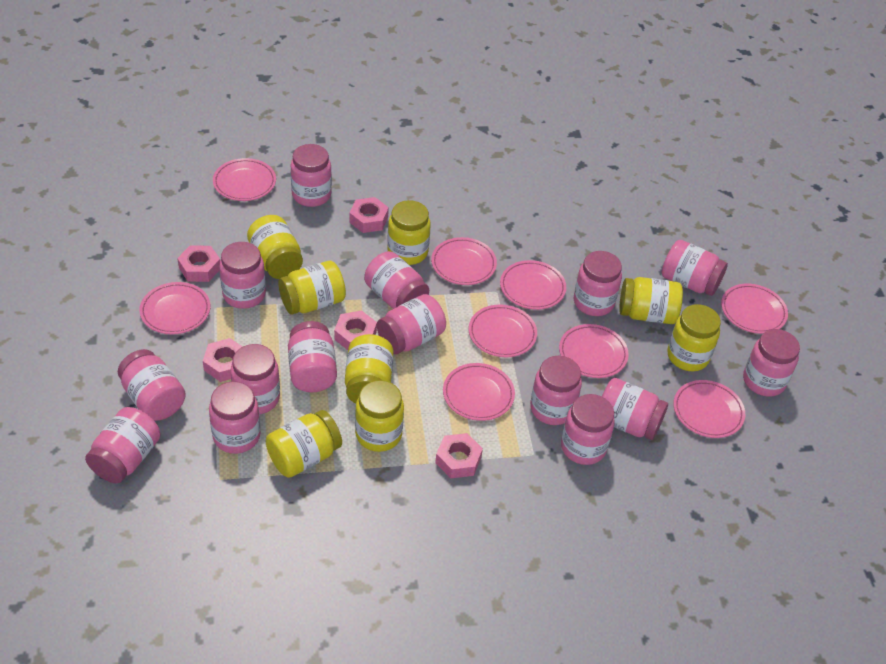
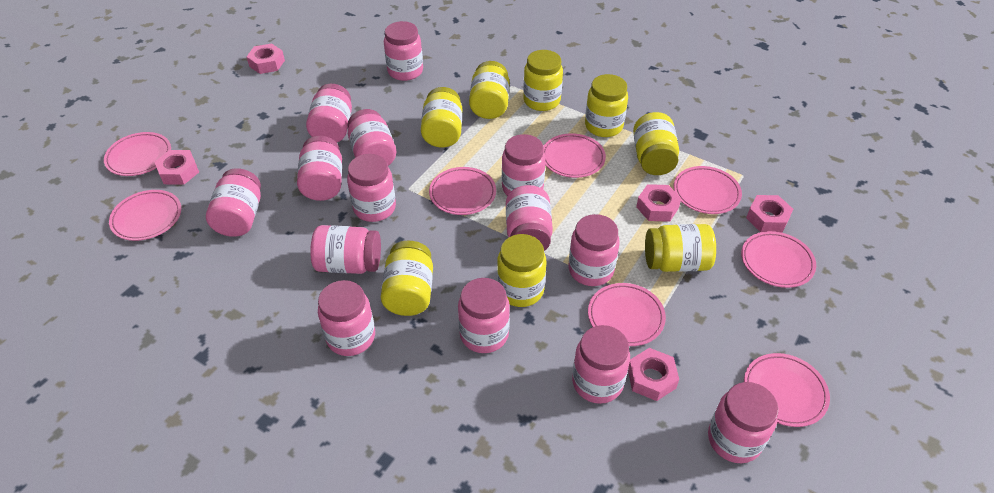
pink jar: 15 -> 14
pink plate: 9 -> 8

